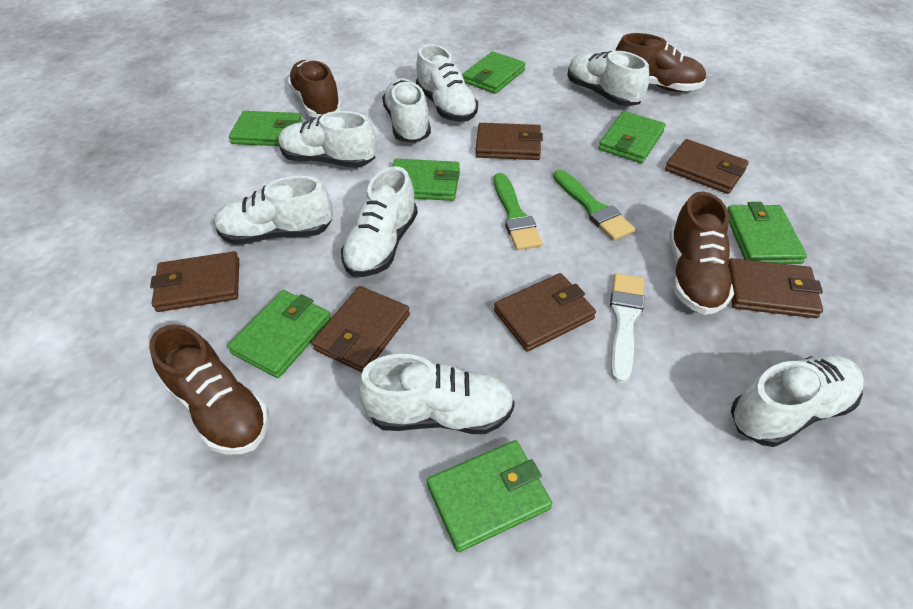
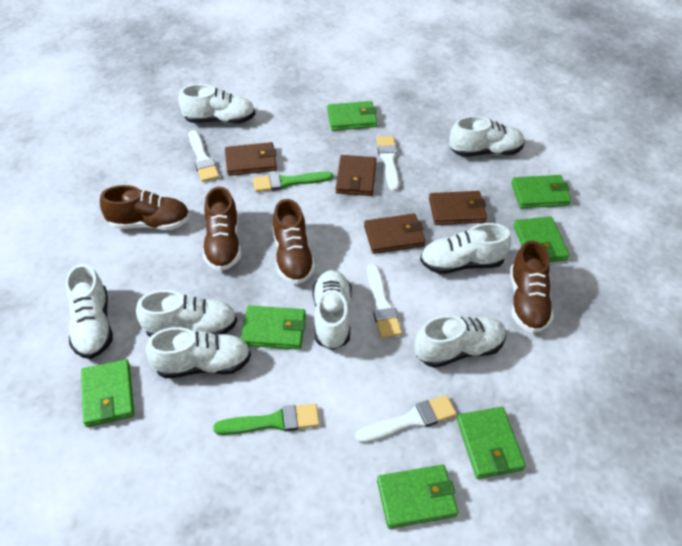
brown wallet: 6 -> 4
white brush: 1 -> 4

